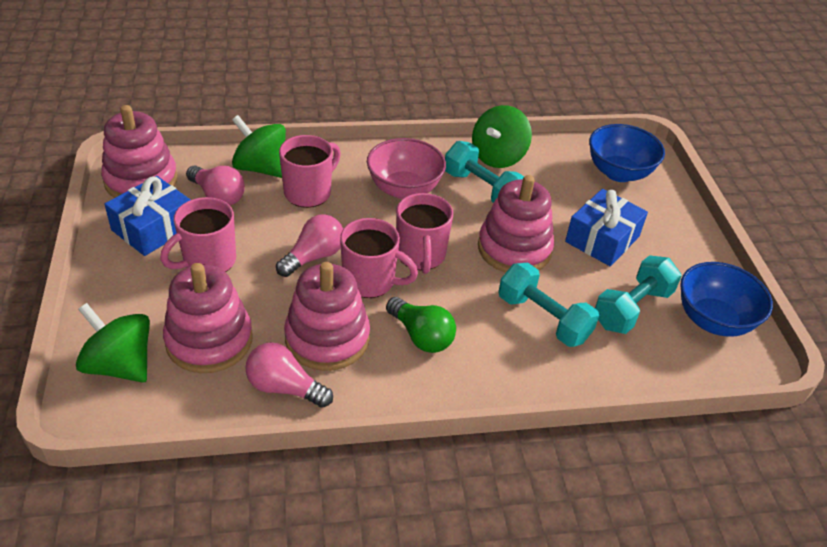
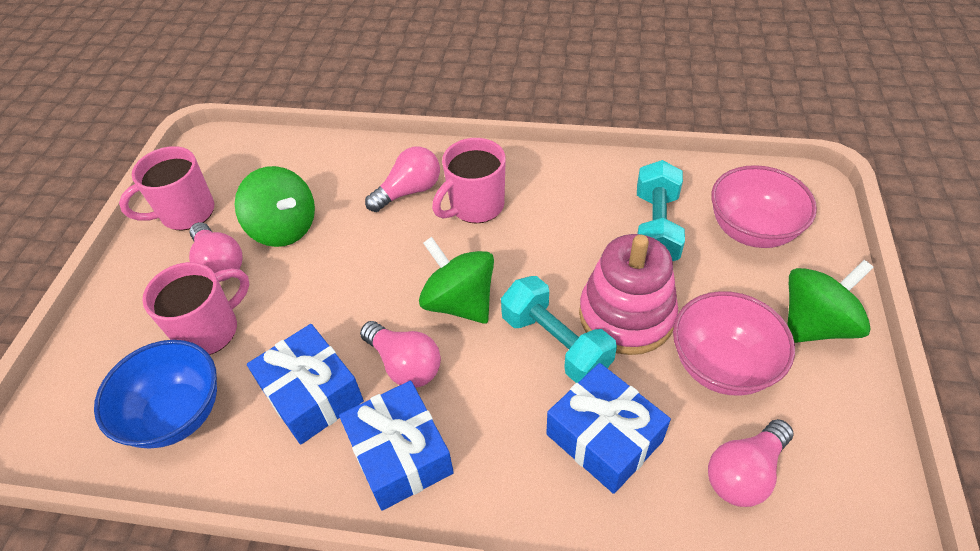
blue bowl: 2 -> 1
blue gift: 2 -> 3
green light bulb: 1 -> 0
pink bowl: 1 -> 2
pink light bulb: 3 -> 4
pink mug: 4 -> 3
pink stacking toy: 4 -> 1
turquoise dumbbell: 3 -> 2

